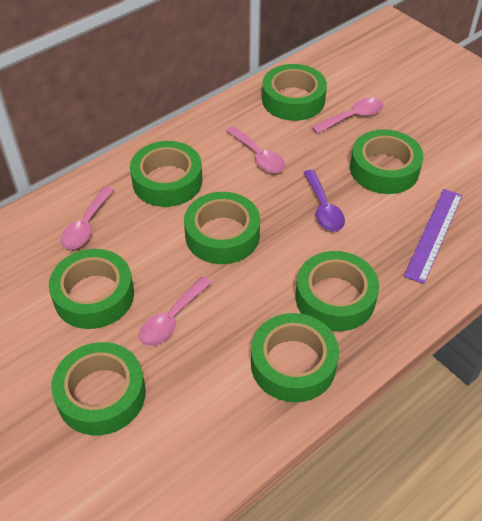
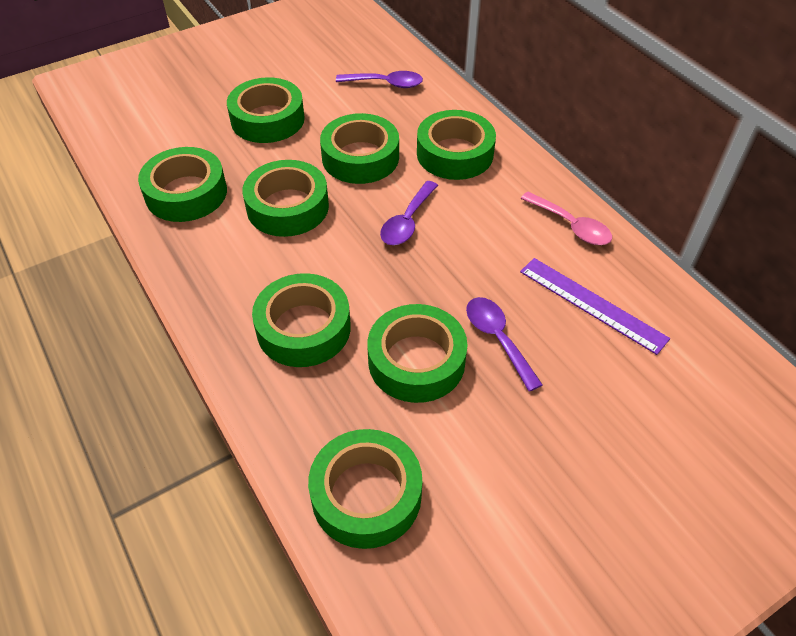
pink spoon: 4 -> 1
purple spoon: 1 -> 3

